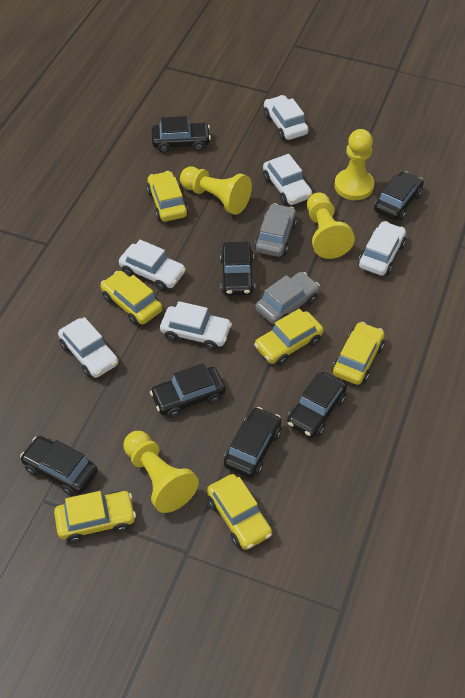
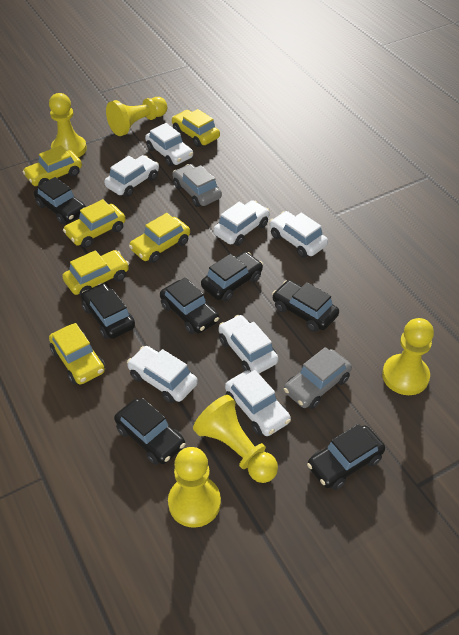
white car: 6 -> 7
yellow pawn: 4 -> 5

